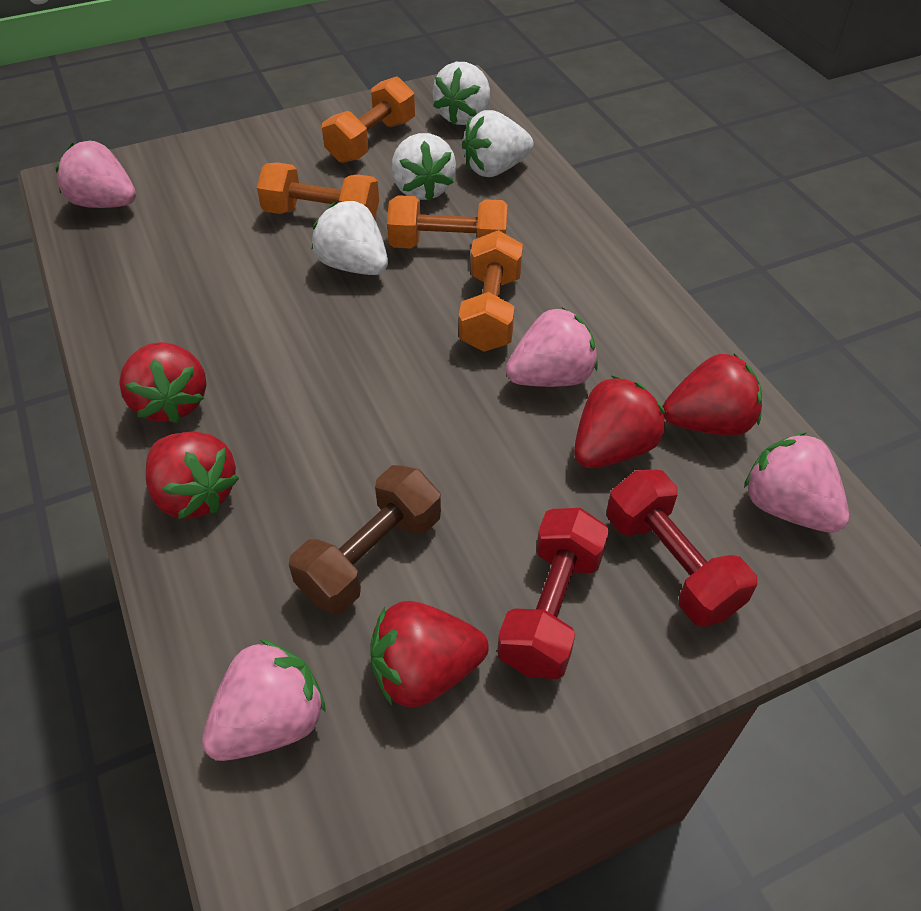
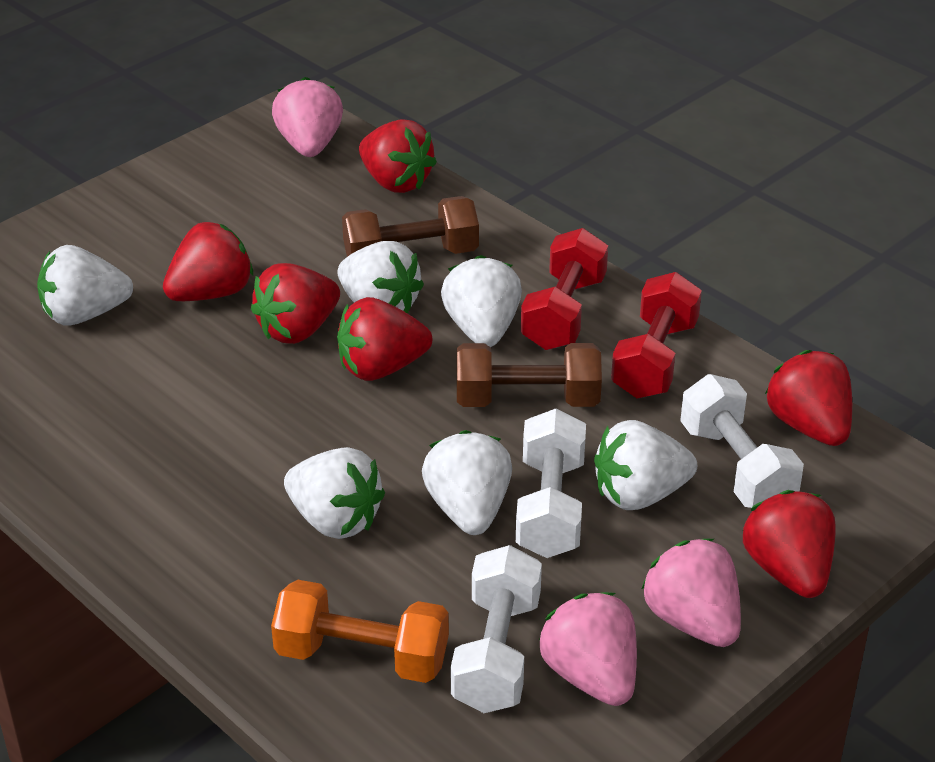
brown dumbbell: 1 -> 2
orange dumbbell: 4 -> 1
pink strawberry: 4 -> 3
red strawberry: 5 -> 6
white dumbbell: 0 -> 3
white strawberry: 4 -> 6

